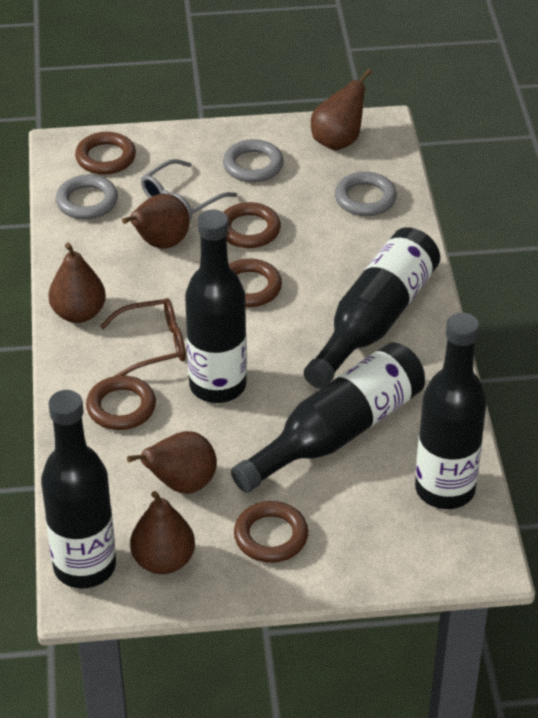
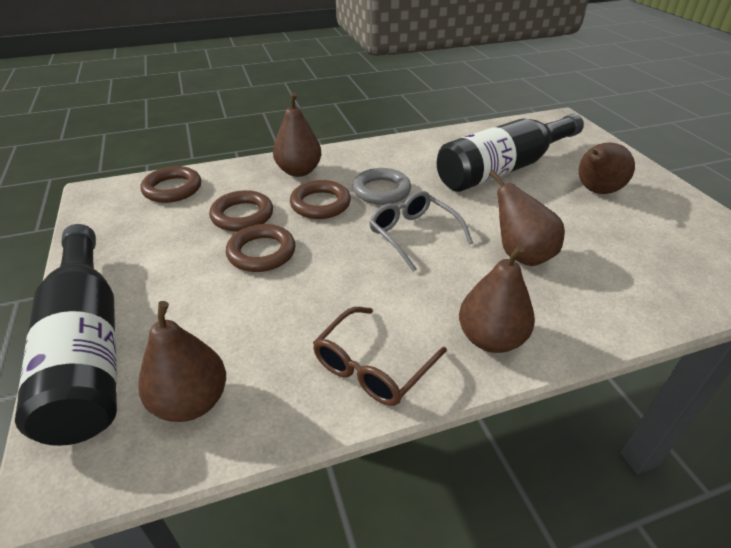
black bottle: 5 -> 2
brown ring: 5 -> 4
grey ring: 3 -> 1

